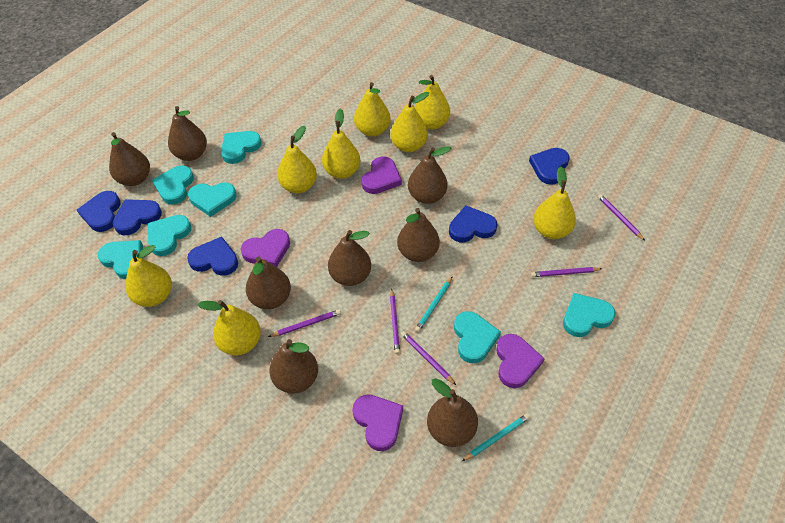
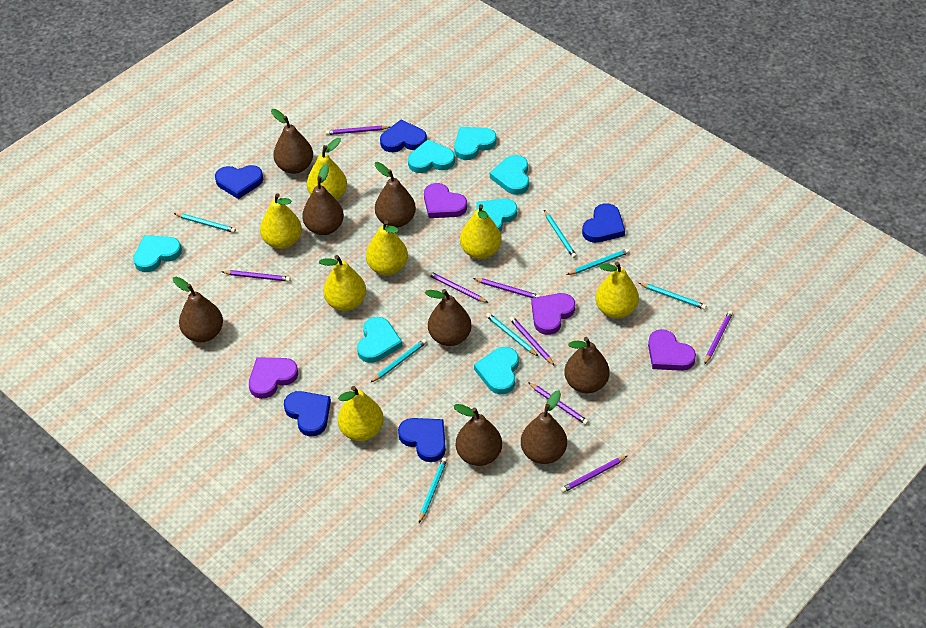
purple pencil: 5 -> 8
turquoise pencil: 2 -> 7
yellow pear: 8 -> 7

